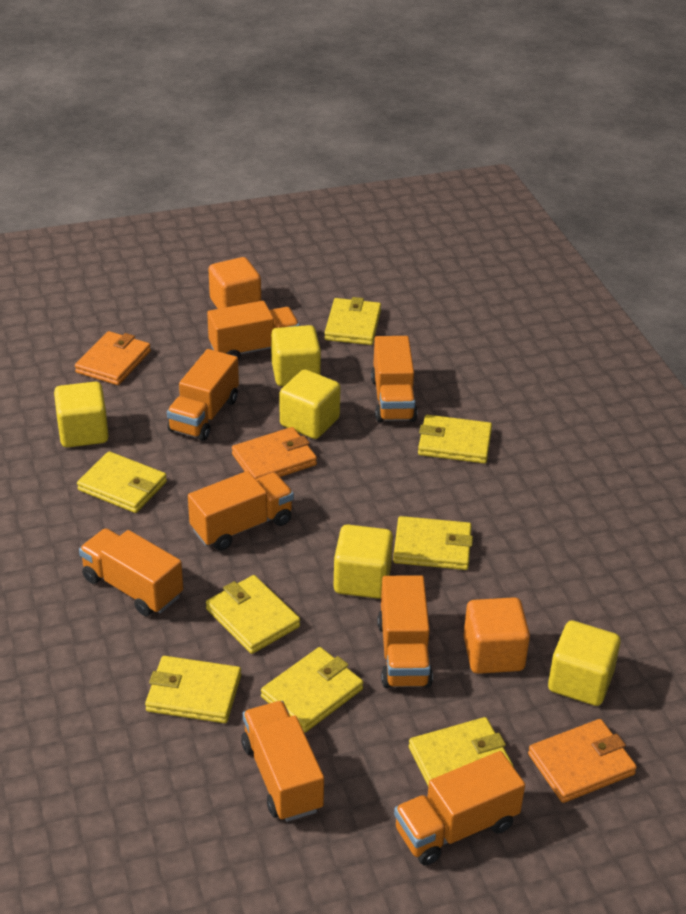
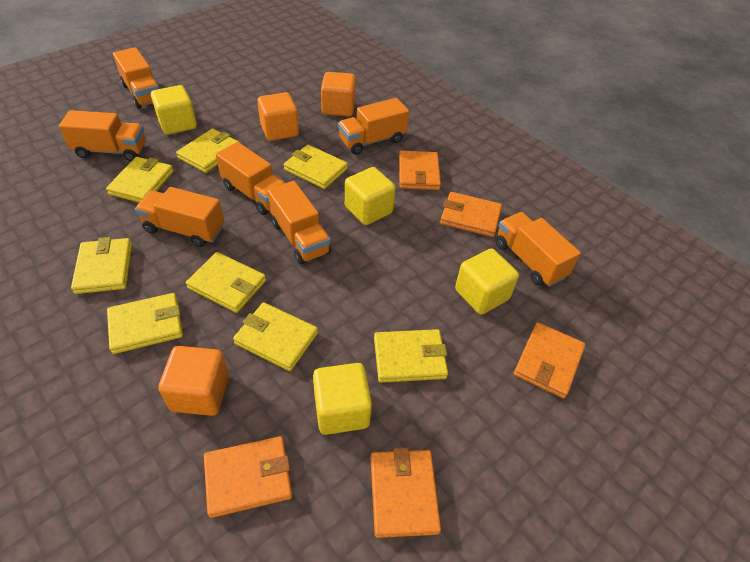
orange cube: 2 -> 3
orange truck: 8 -> 7
orange wallet: 3 -> 5
yellow cube: 5 -> 4

